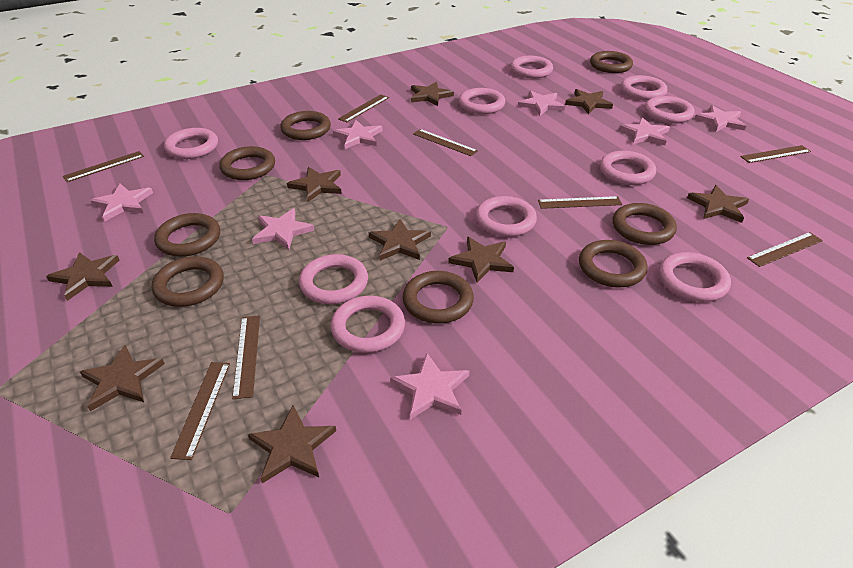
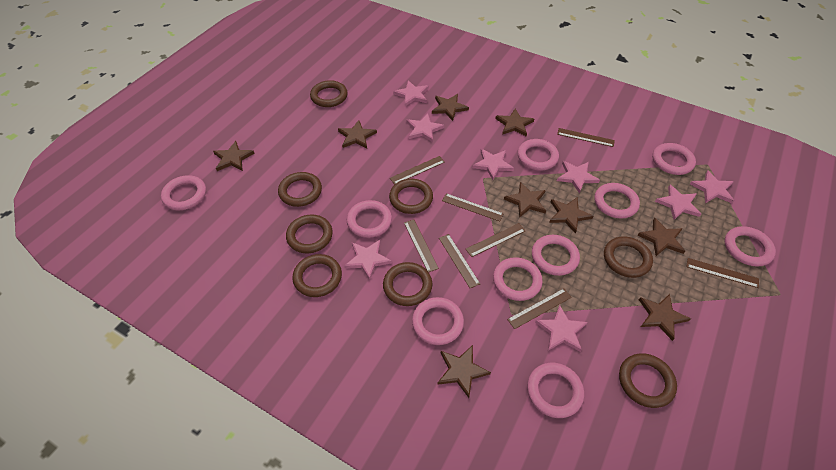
pink star: 7 -> 8

